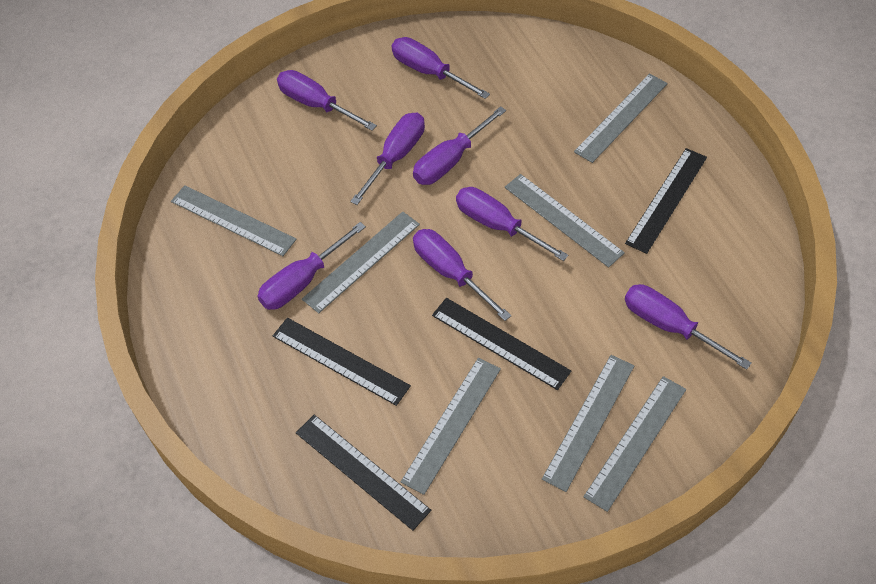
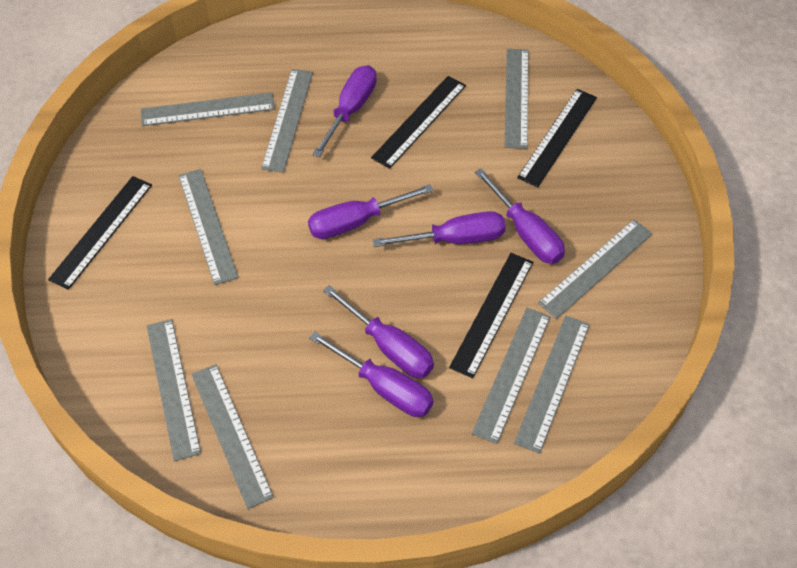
grey ruler: 7 -> 9
purple screwdriver: 8 -> 6

